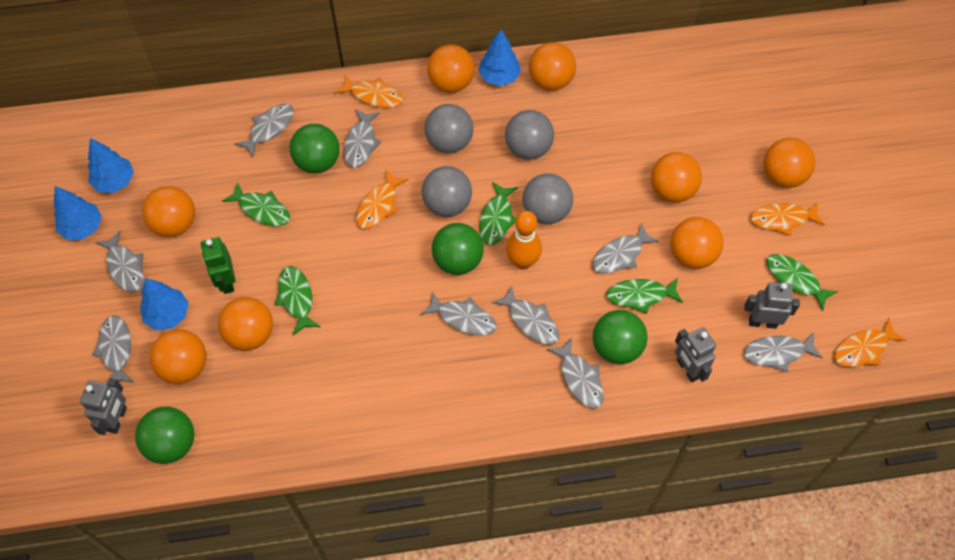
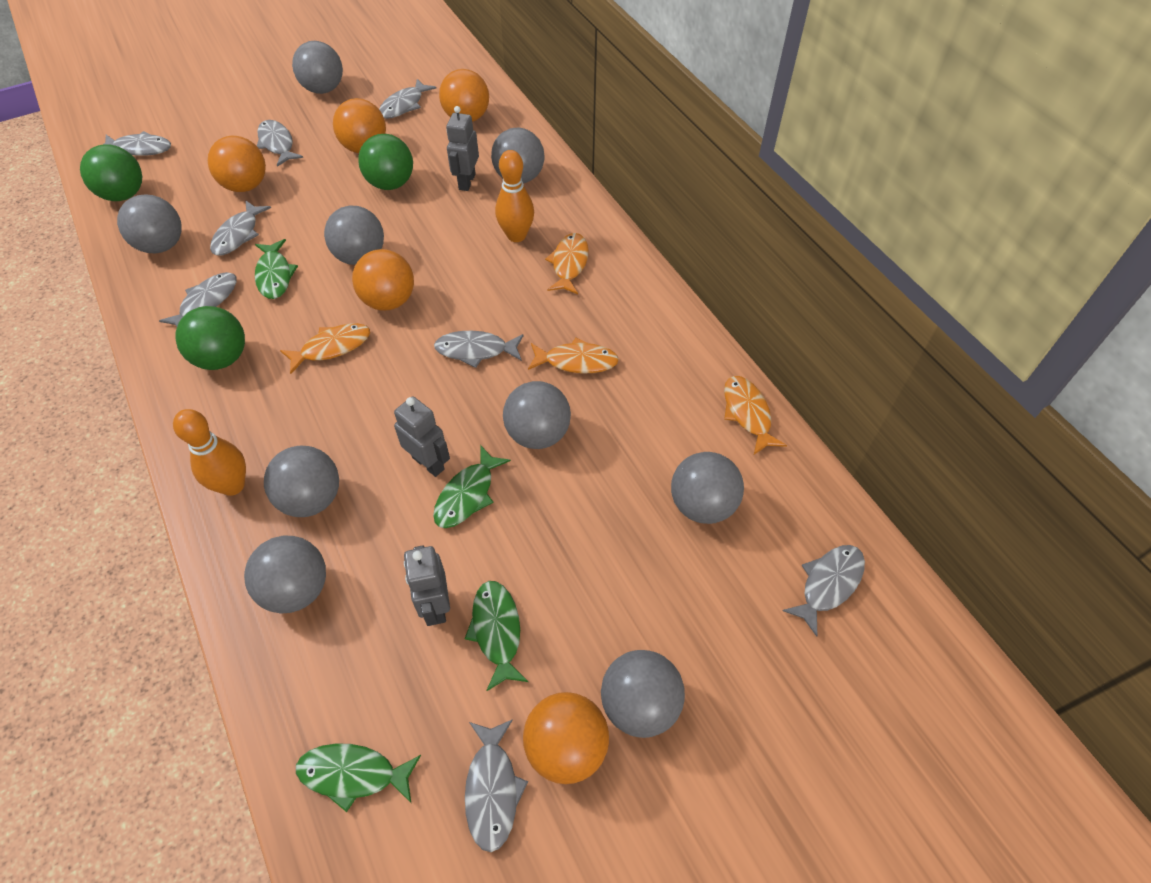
blue tree: 4 -> 0
green ball: 4 -> 3
green fish: 5 -> 4
green robot: 1 -> 0
grey ball: 4 -> 9
grey fish: 9 -> 8
orange ball: 8 -> 5
orange bowling pin: 1 -> 2

